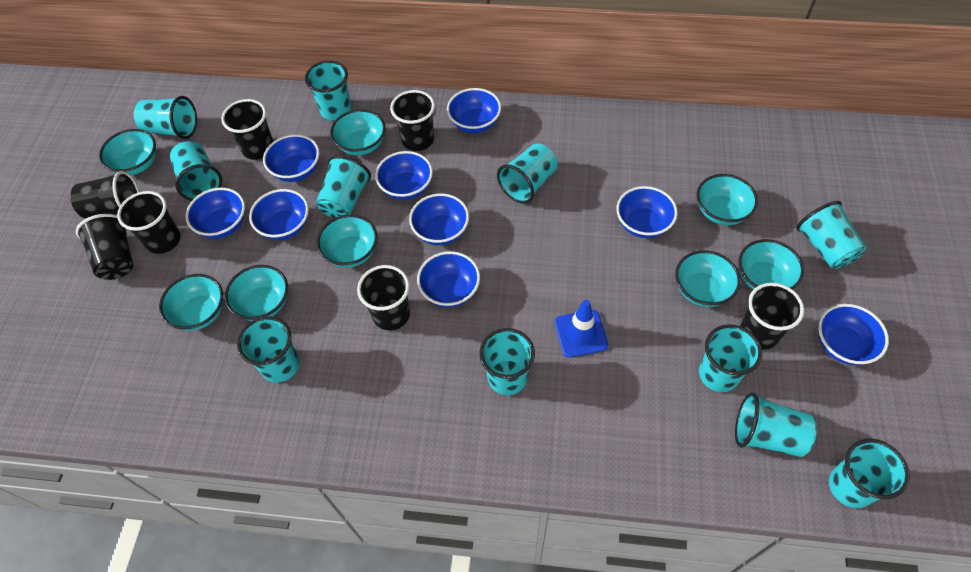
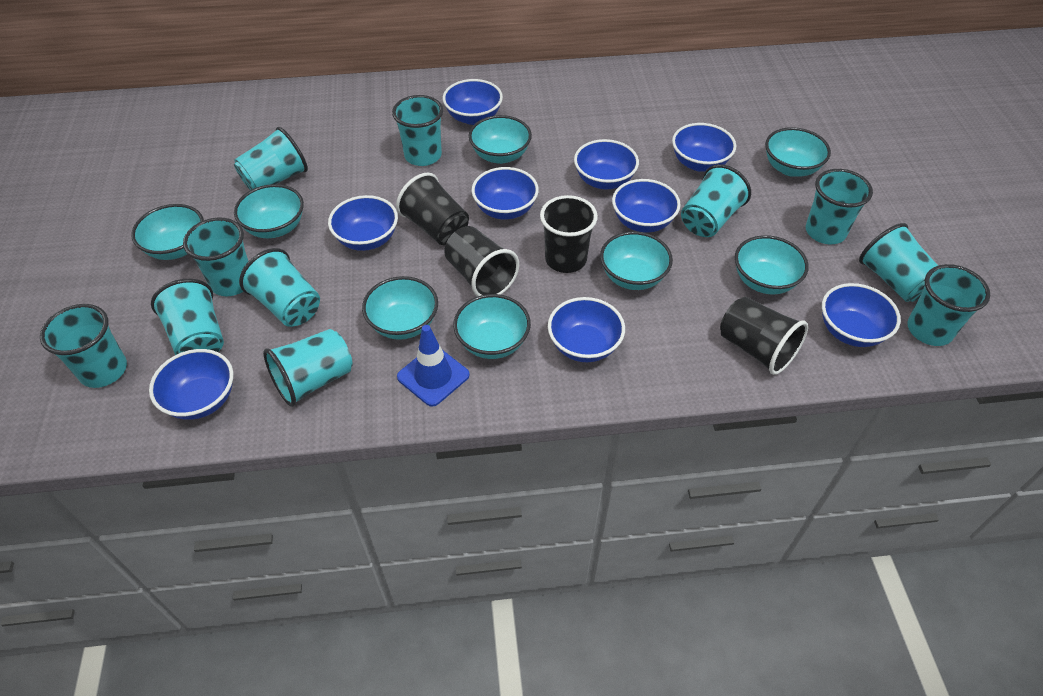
black cup: 7 -> 4

